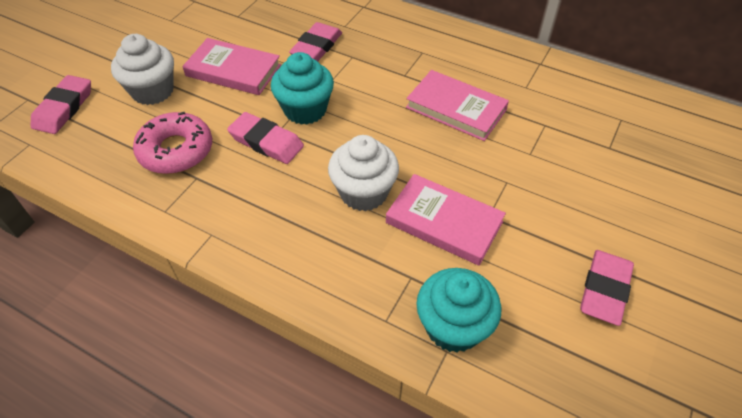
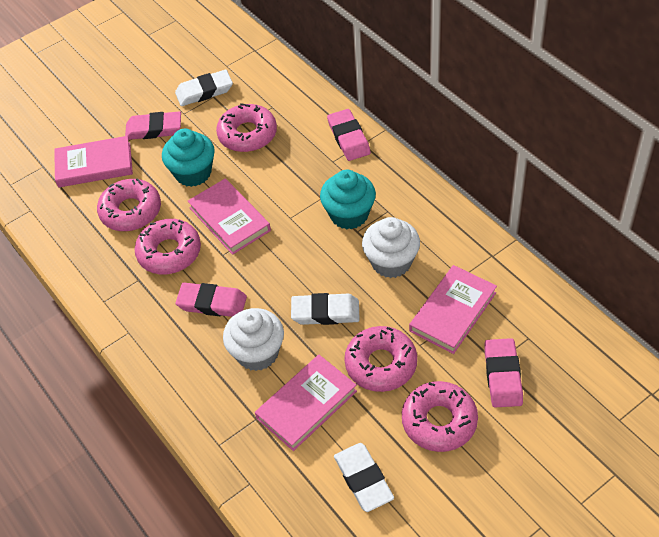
pink book: 3 -> 4
pink donut: 1 -> 5
white eraser: 0 -> 3

